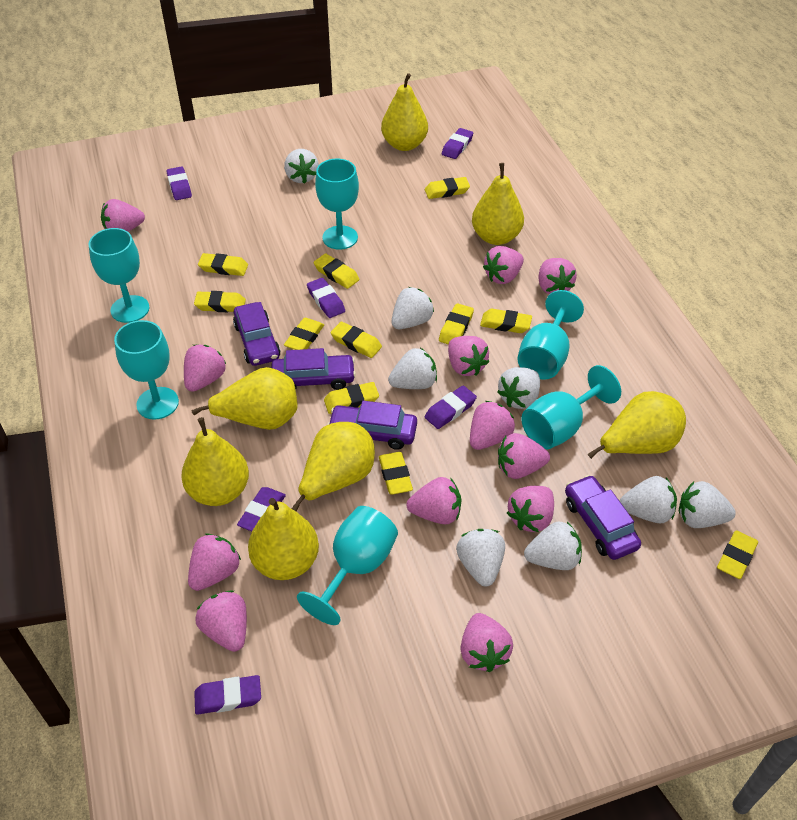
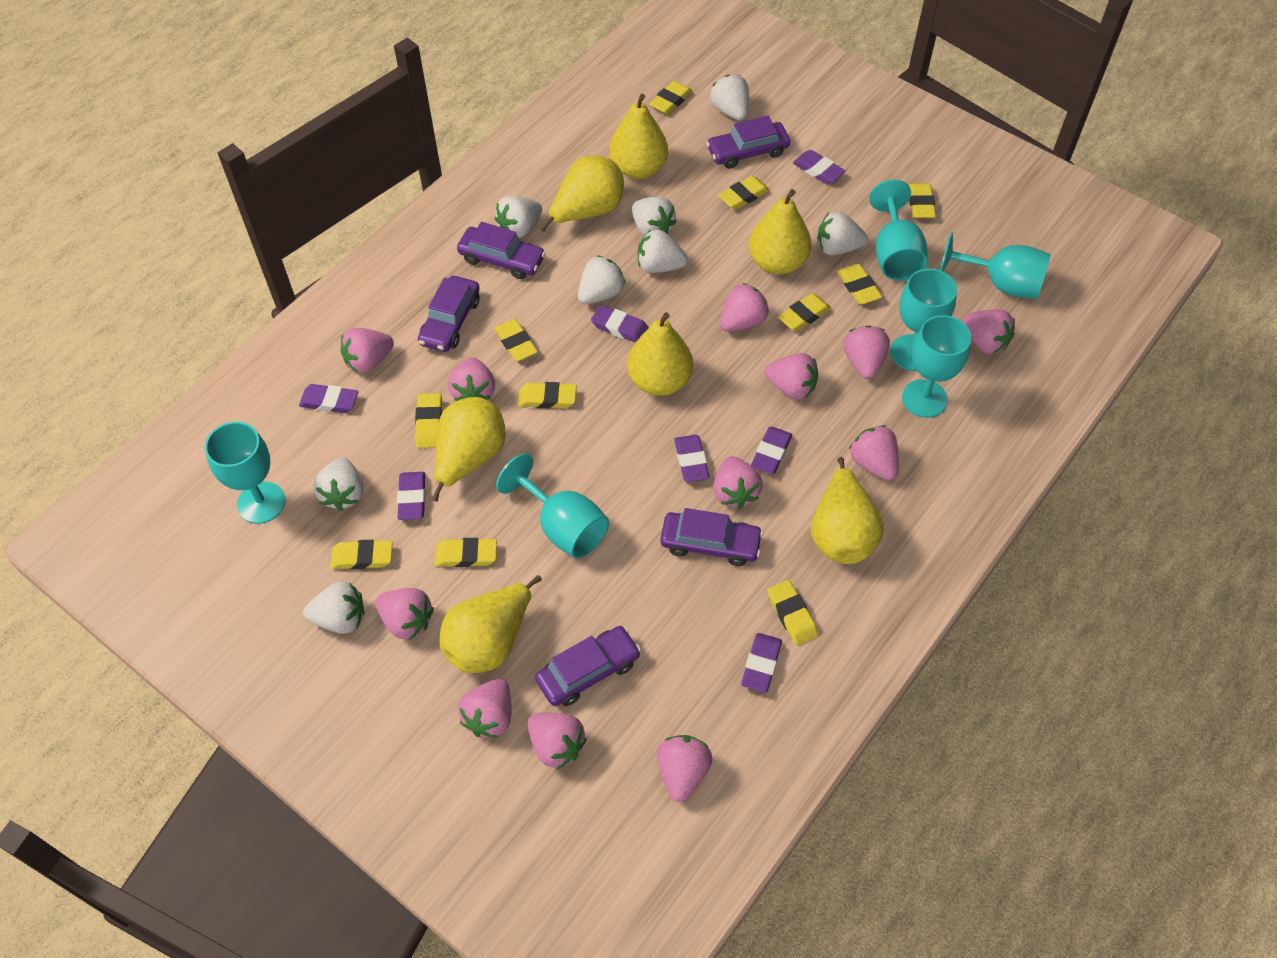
purple car: 4 -> 5
purple eraser: 6 -> 7

